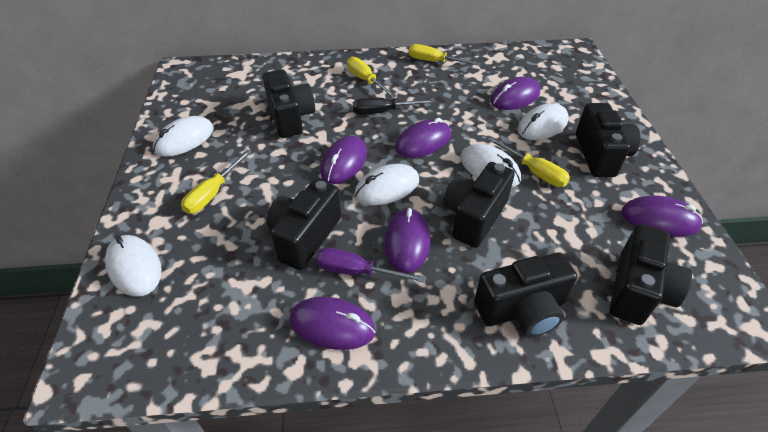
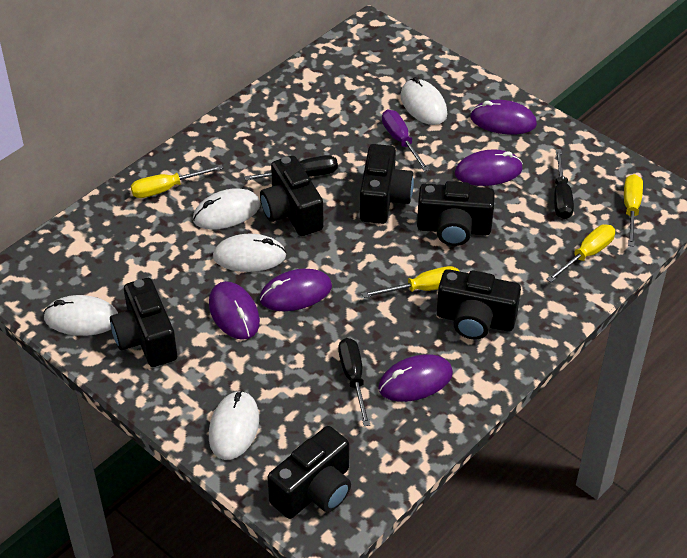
black screwdriver: 1 -> 3
purple mouse: 6 -> 5

